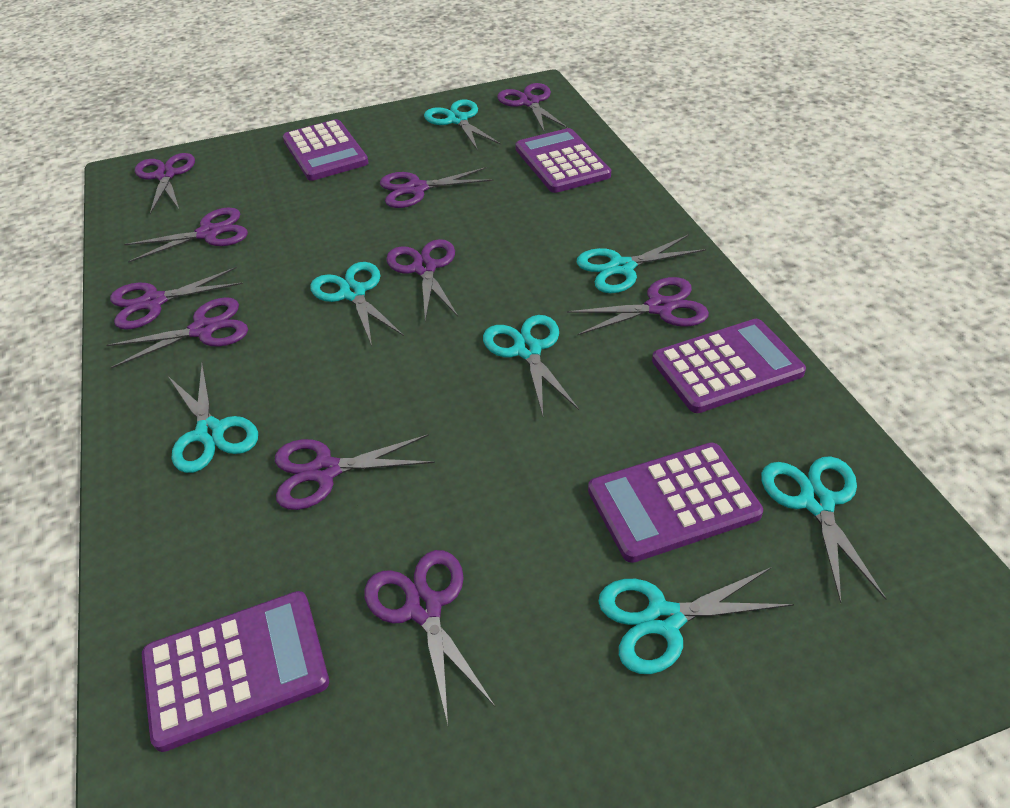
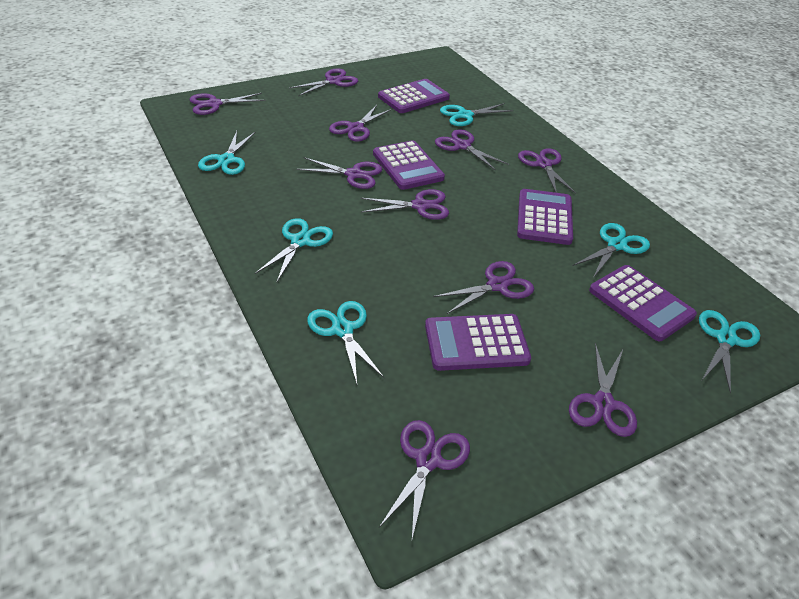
turquoise scissors: 7 -> 6

